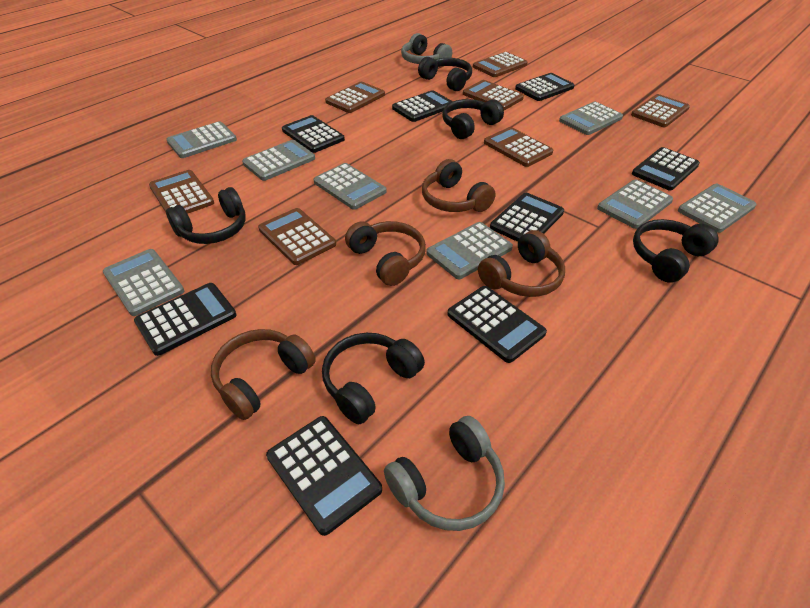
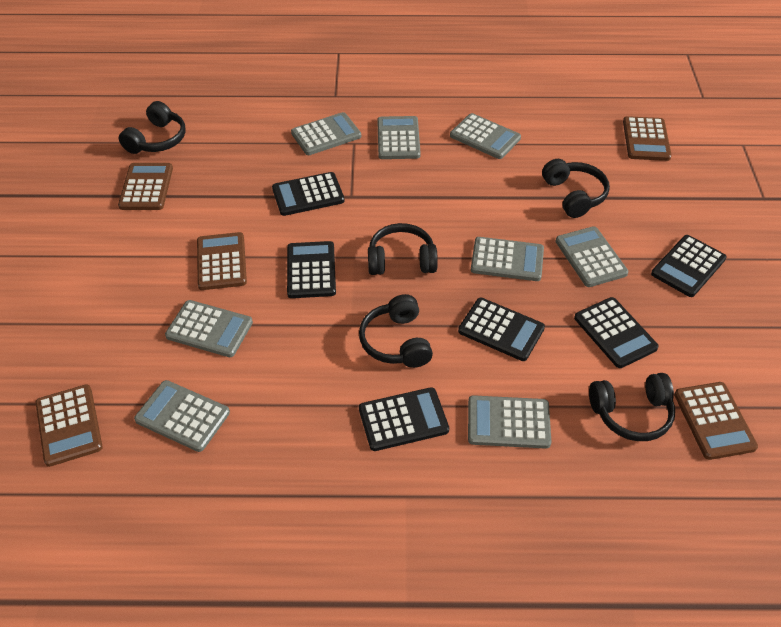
black calculator: 8 -> 6
brown calculator: 7 -> 5
brown headphones: 4 -> 0
grey headphones: 2 -> 0

